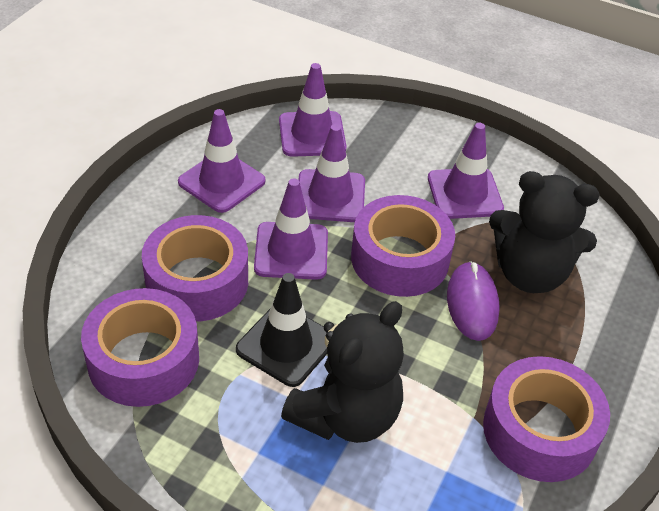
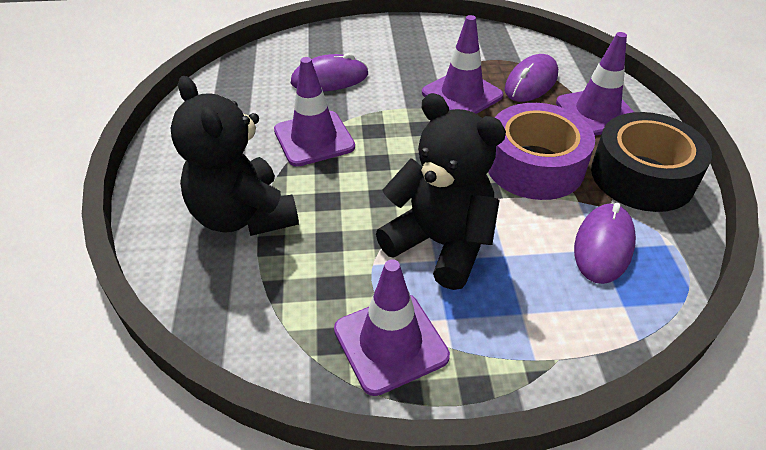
black tape: 0 -> 1
black traffic cone: 1 -> 0
purple mouse: 1 -> 3
purple tape: 4 -> 1
purple traffic cone: 5 -> 4

